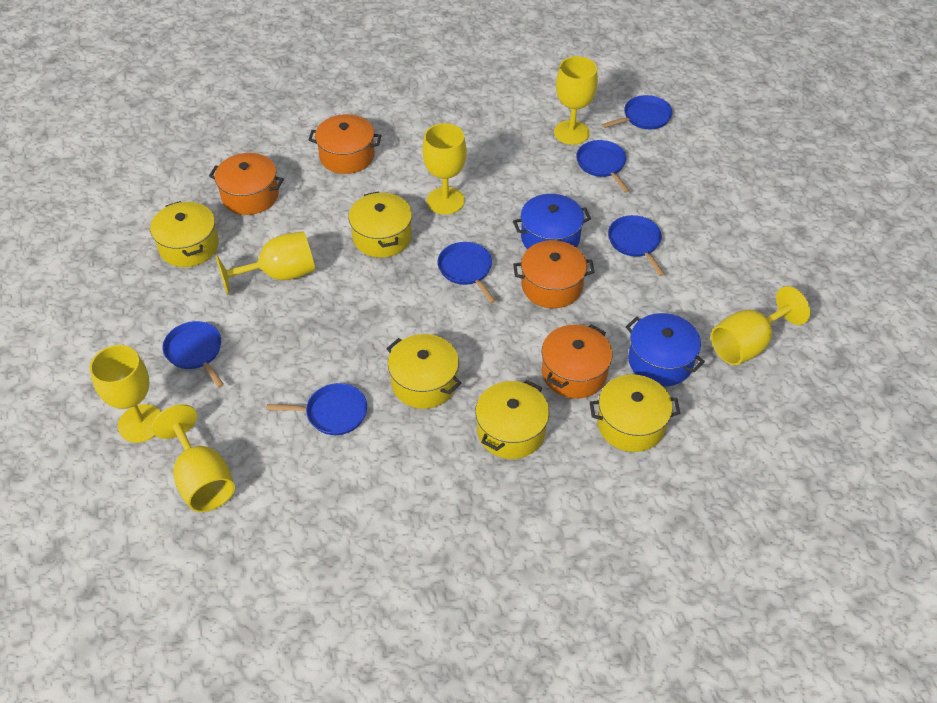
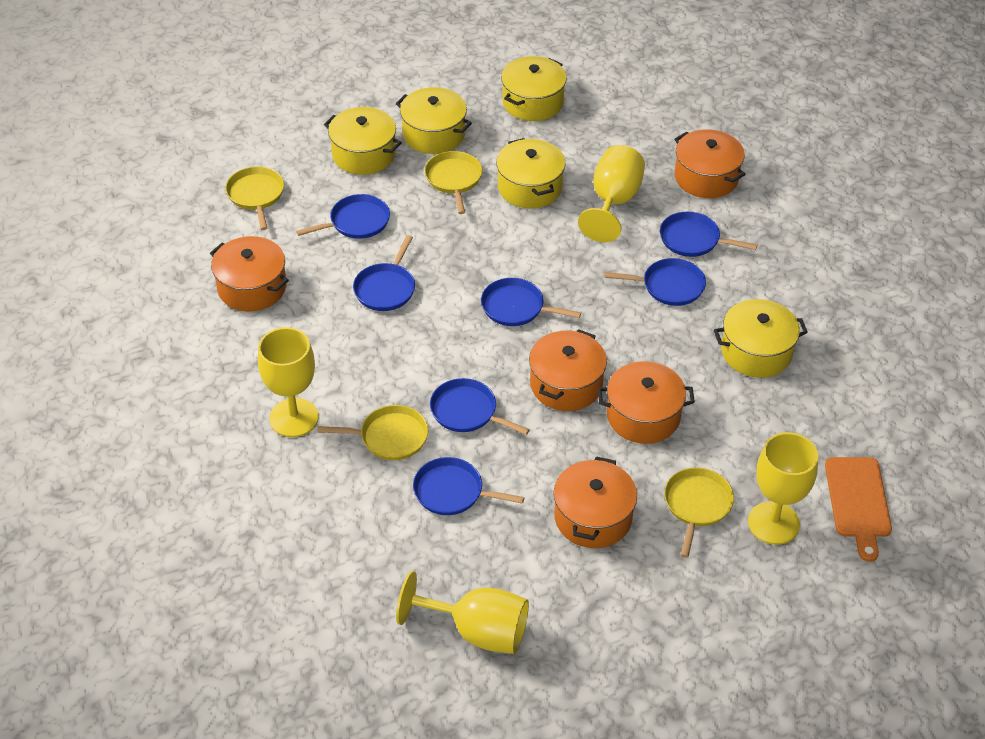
blue pan: 6 -> 7
blue pot: 2 -> 0
orange cutting board: 0 -> 1
orange pot: 4 -> 5
yellow goblet: 6 -> 4
yellow pan: 0 -> 4

